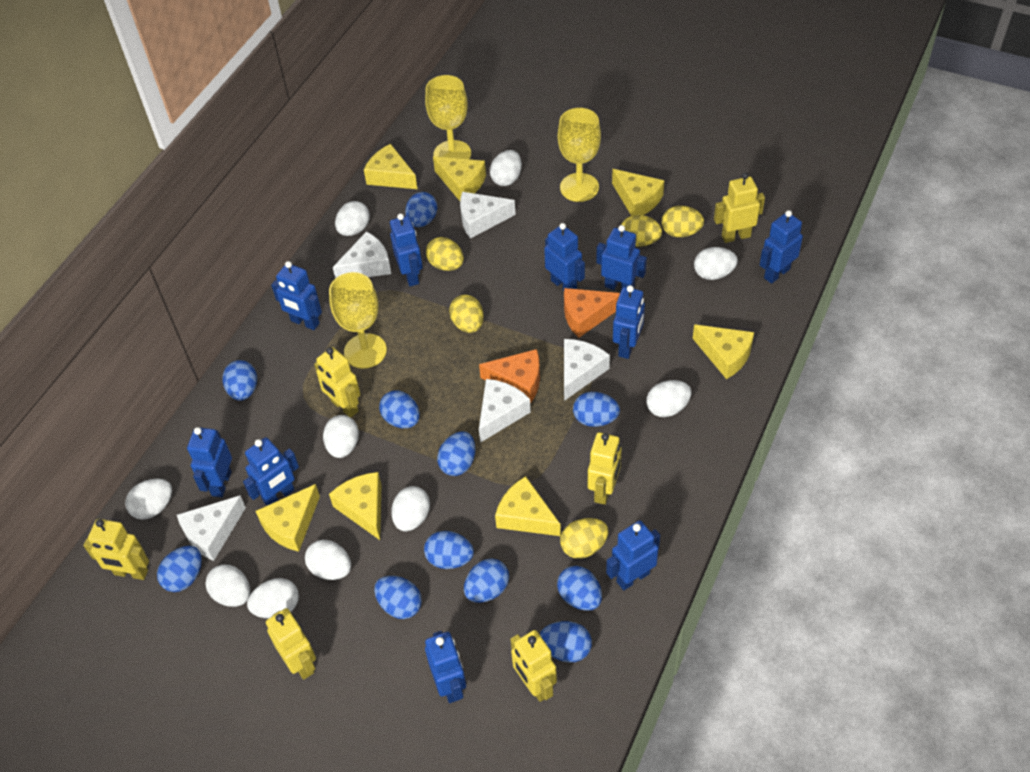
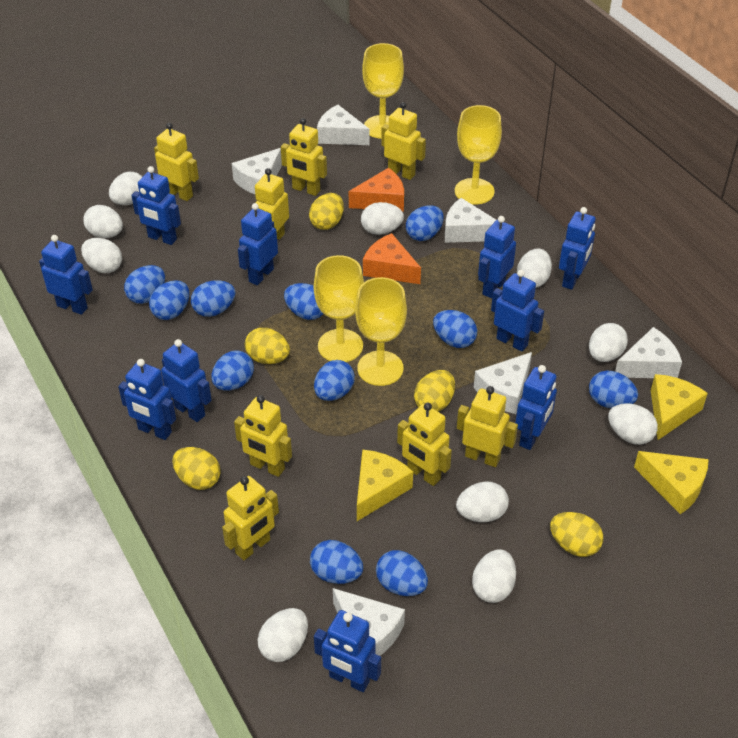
white cheese: 5 -> 6
yellow cheese: 7 -> 3
yellow goblet: 3 -> 4
yellow robot: 6 -> 8

